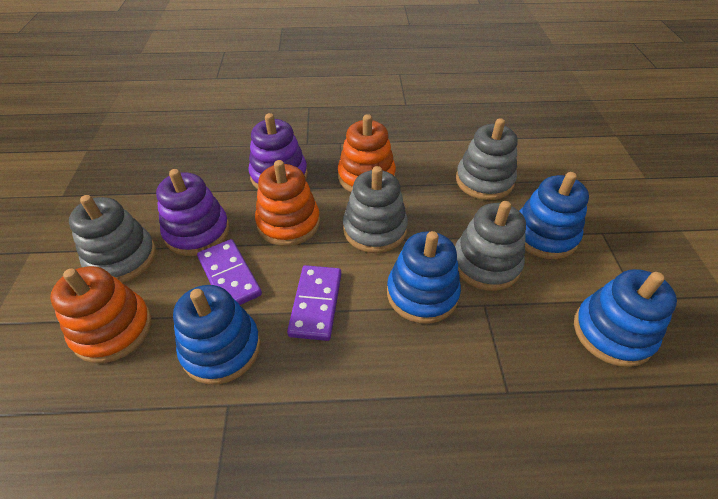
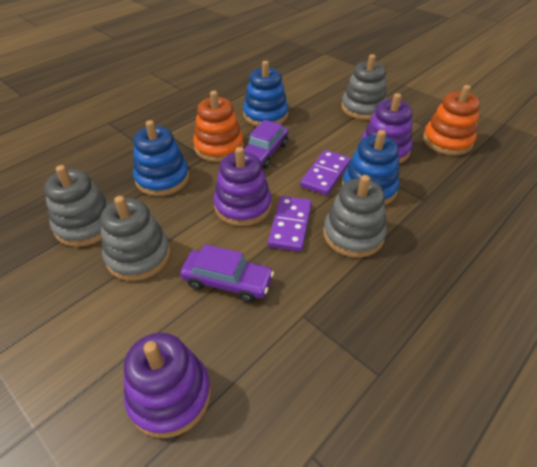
blue stacking toy: 4 -> 3
orange stacking toy: 3 -> 2
purple car: 0 -> 2
purple stacking toy: 2 -> 3

